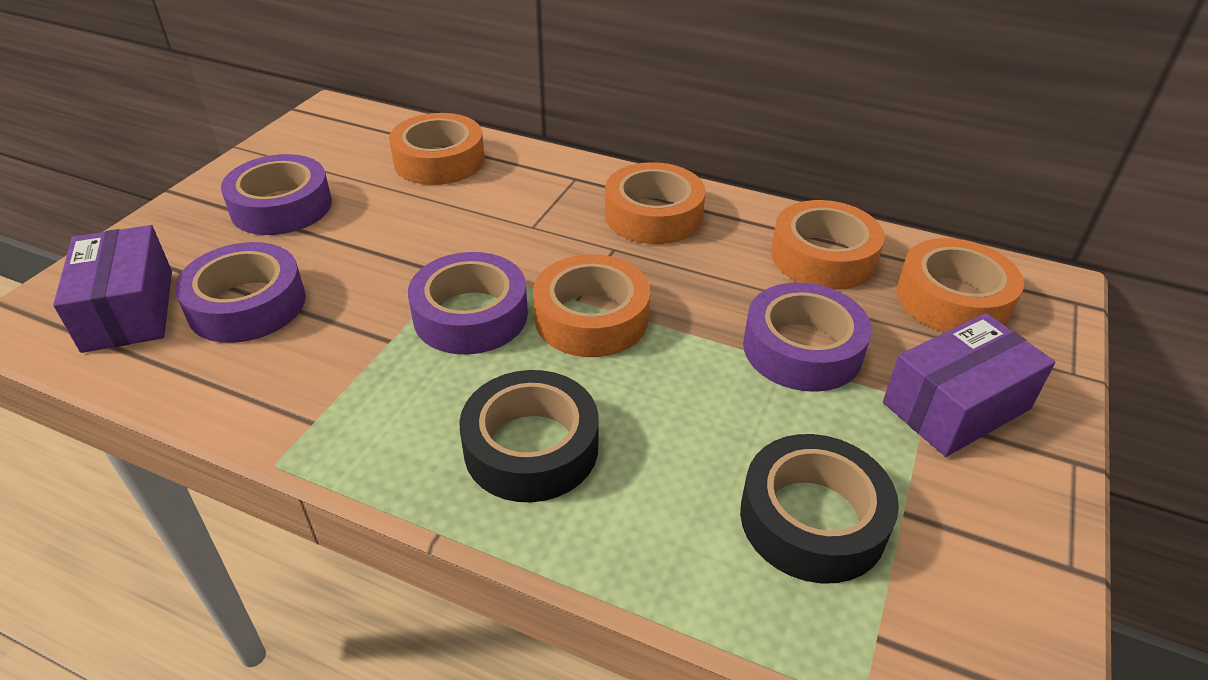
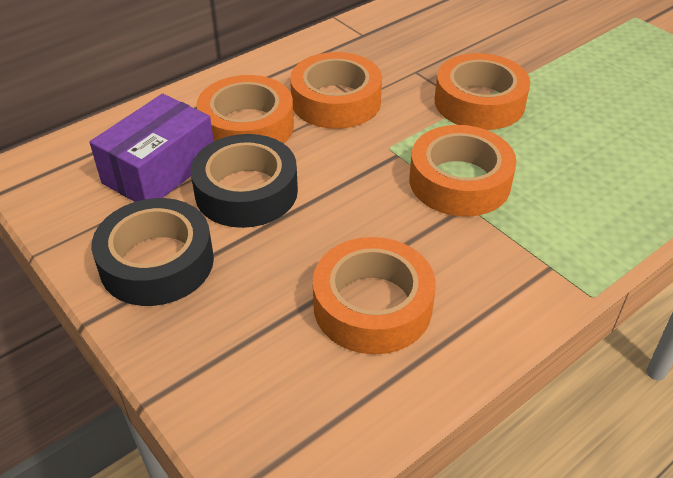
purple box: 2 -> 1
purple tape: 4 -> 0

